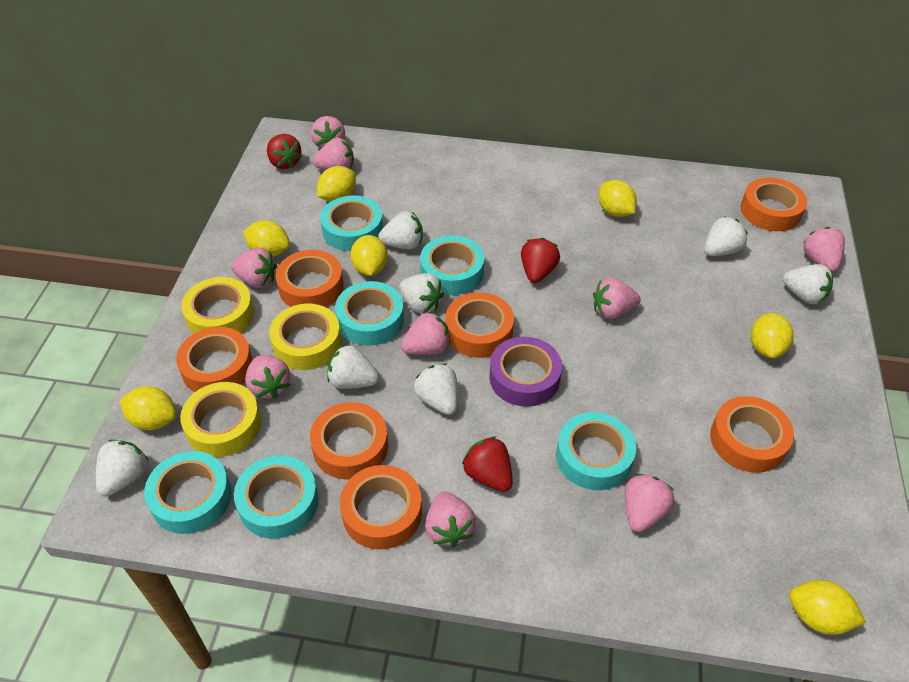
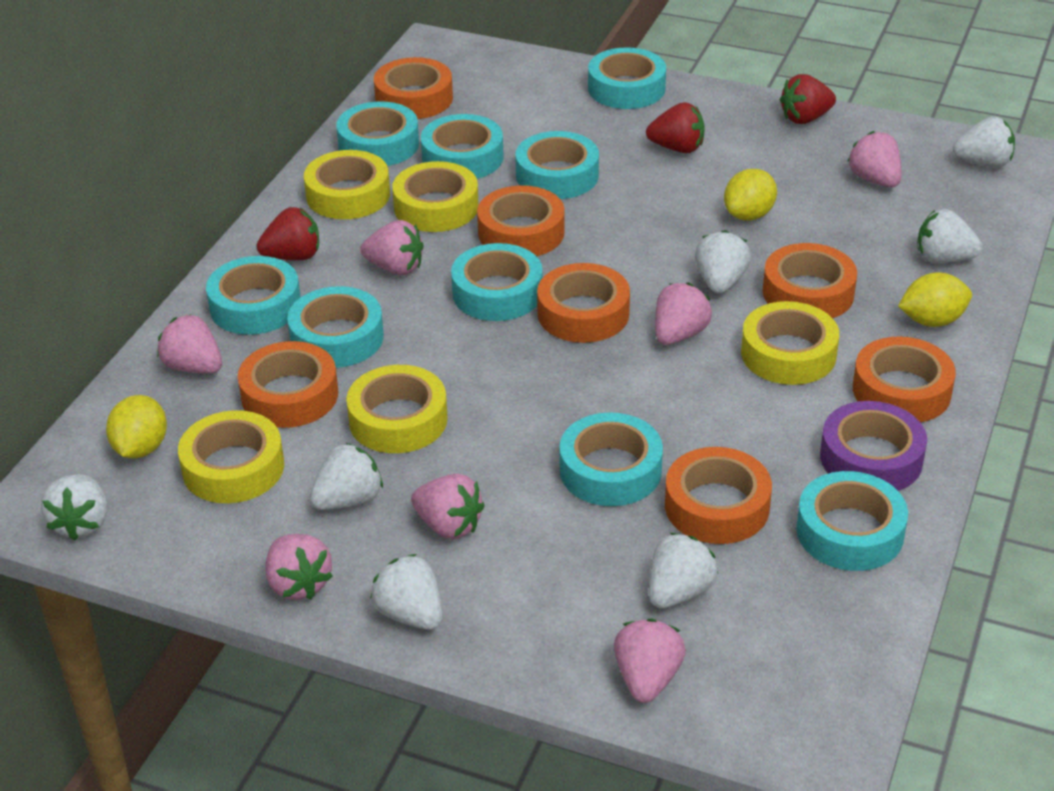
pink strawberry: 9 -> 7
turquoise tape: 6 -> 9
yellow lemon: 7 -> 3
yellow tape: 3 -> 5

